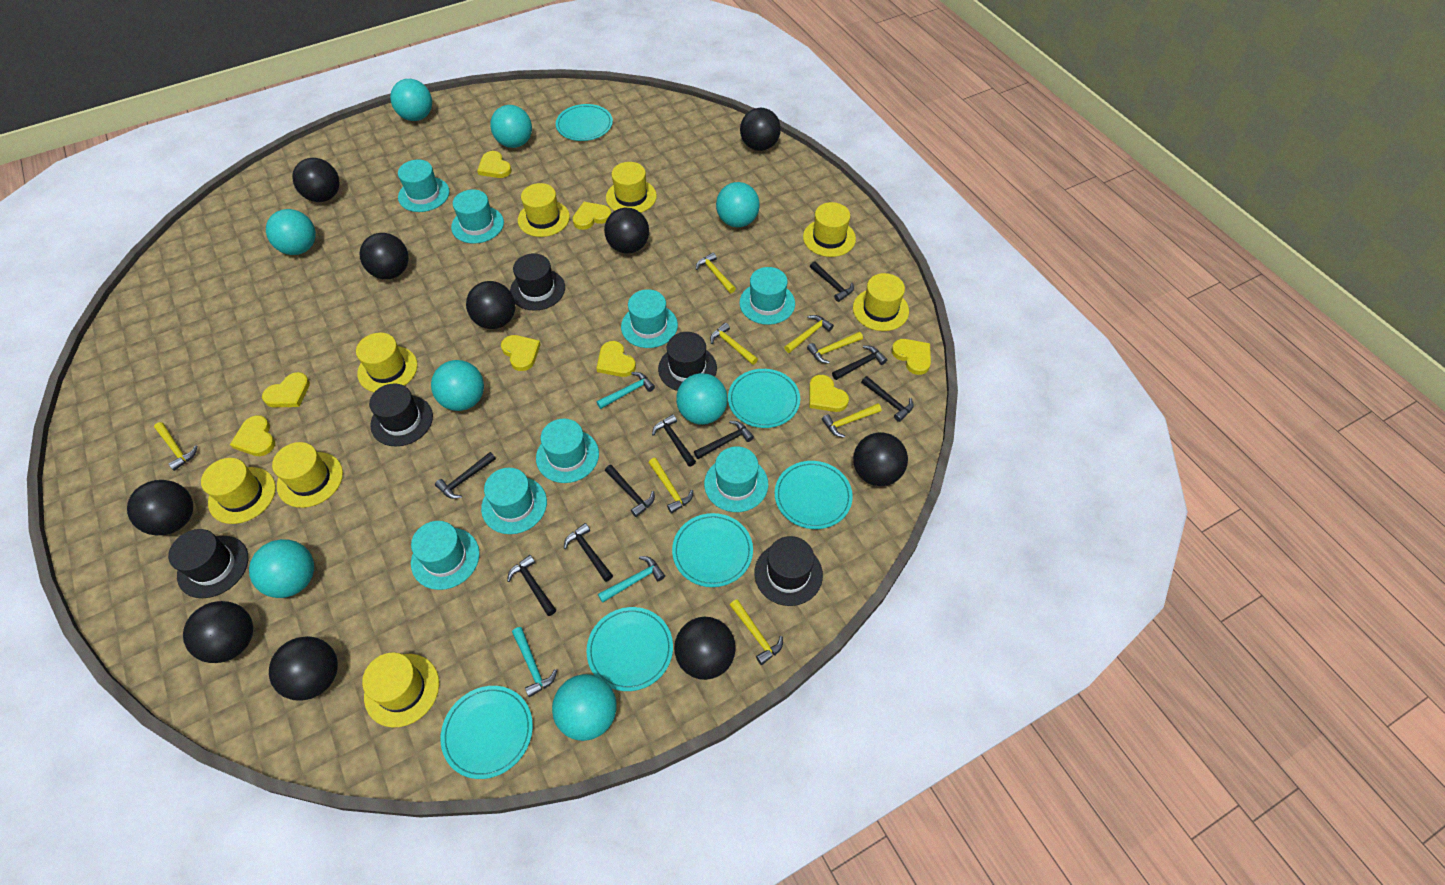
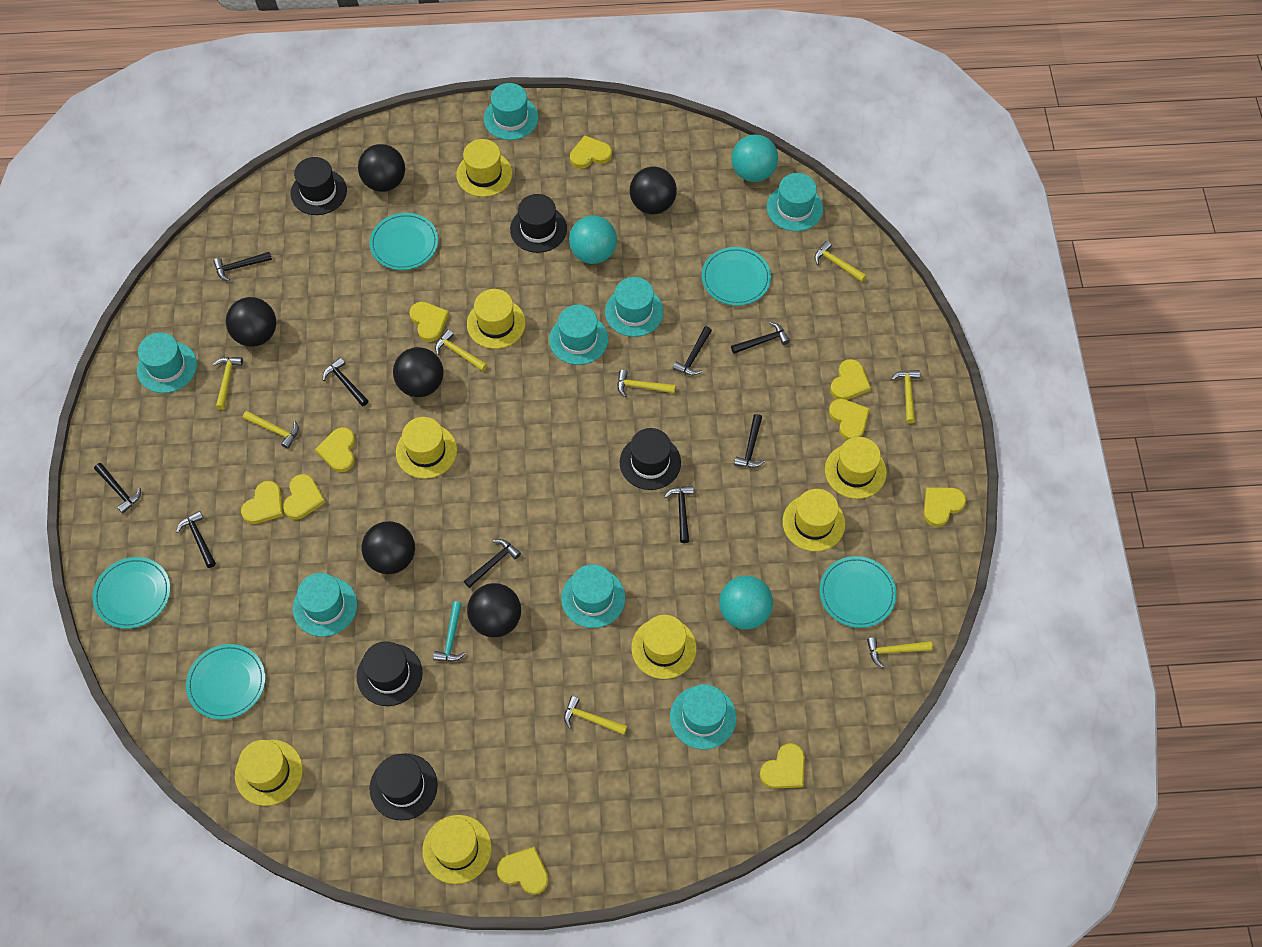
black ball: 10 -> 6
turquoise ball: 8 -> 3
turquoise hammer: 3 -> 1
turquoise plate: 6 -> 5
yellow heart: 8 -> 10

